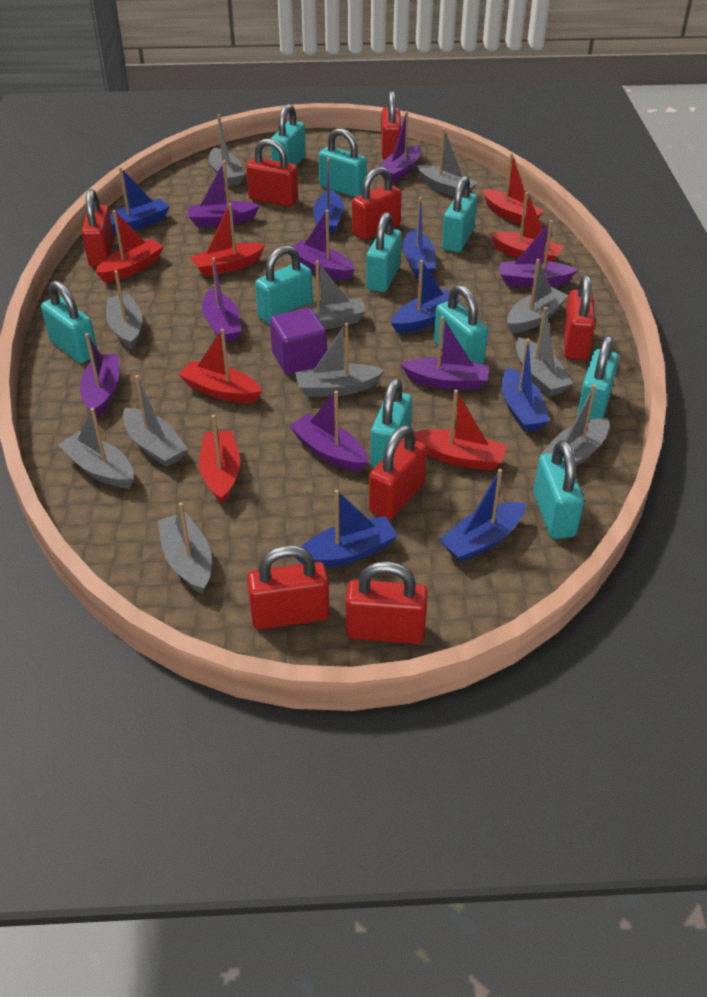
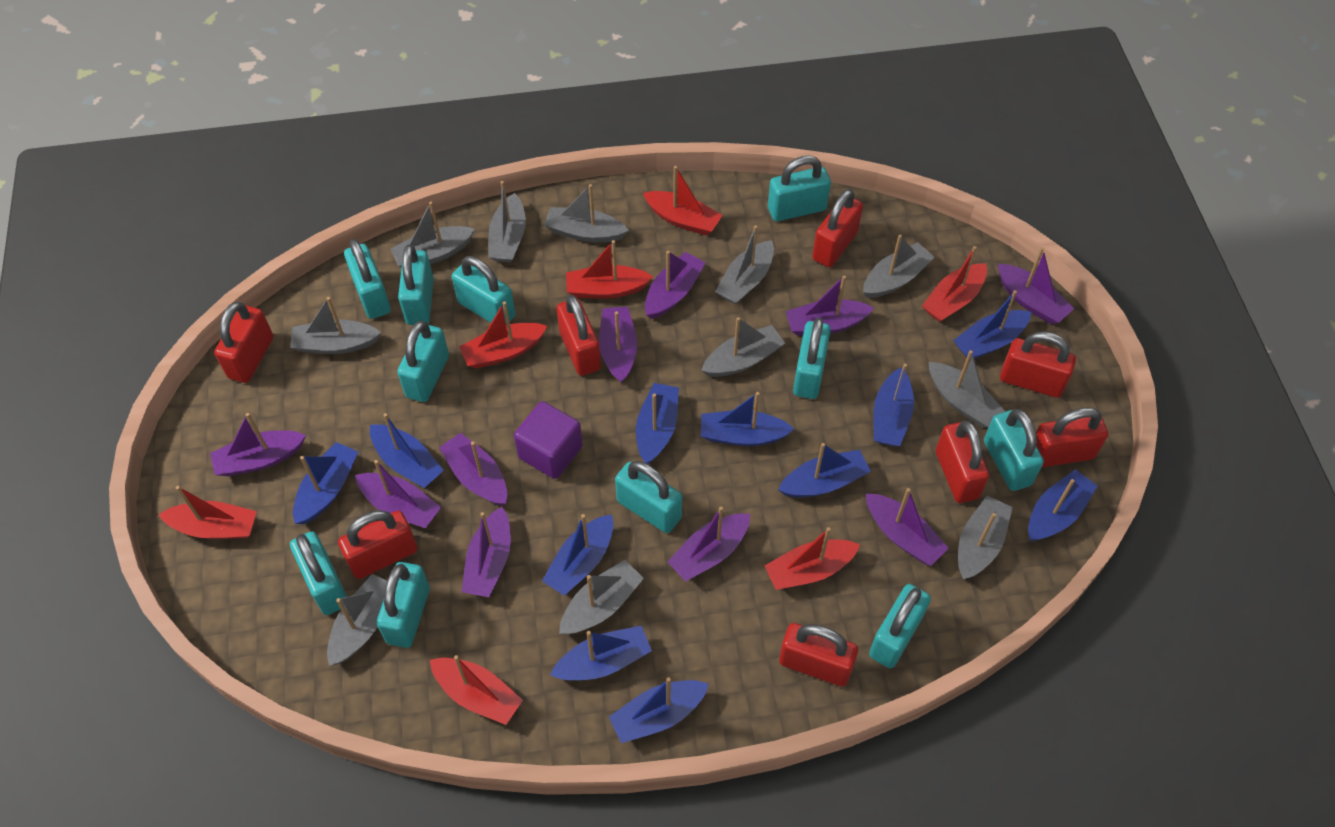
blue boat: 7 -> 11
purple boat: 8 -> 10
turquoise padlock: 10 -> 11

